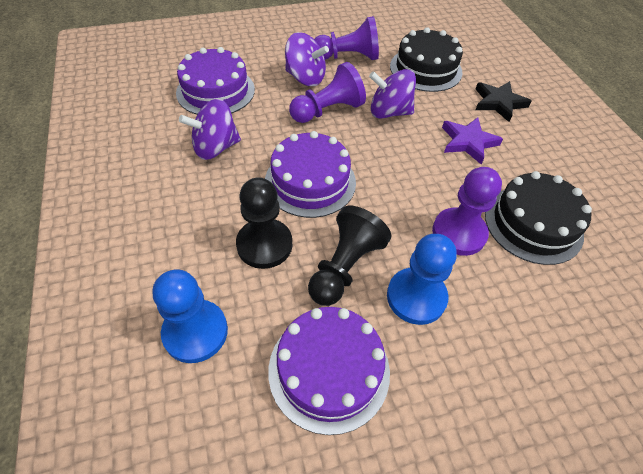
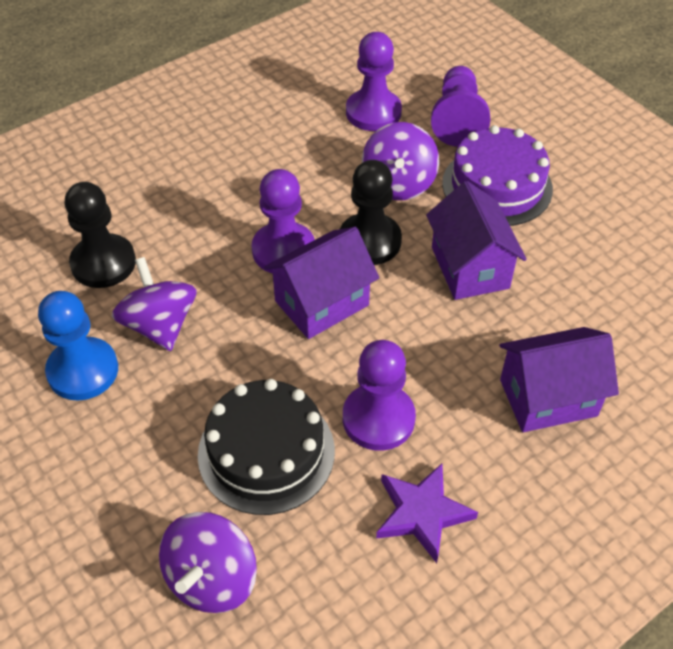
black cake: 2 -> 1
black star: 1 -> 0
blue pawn: 2 -> 1
purple cake: 3 -> 1
purple house: 0 -> 3
purple pawn: 3 -> 4

